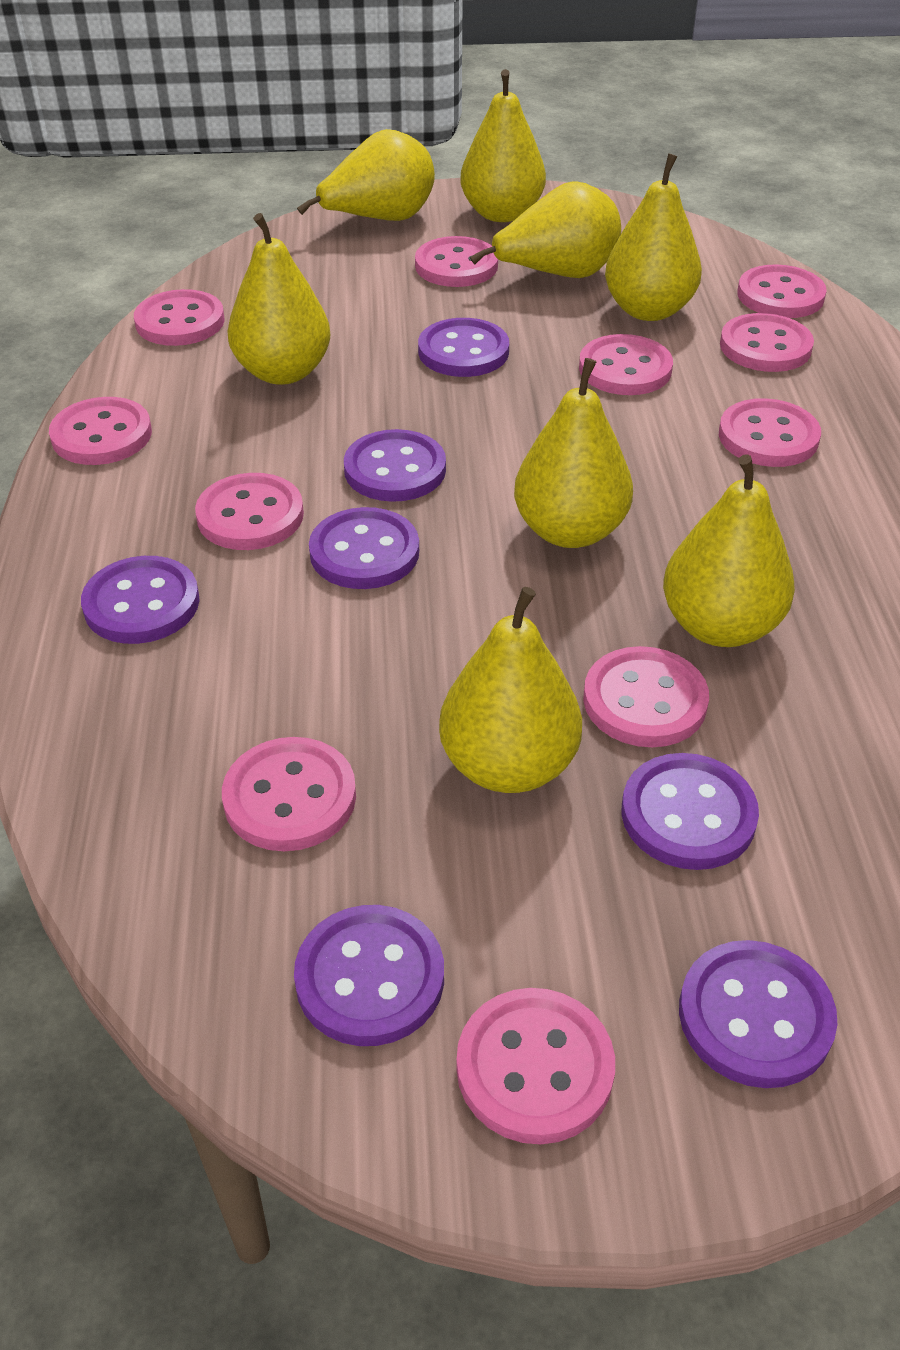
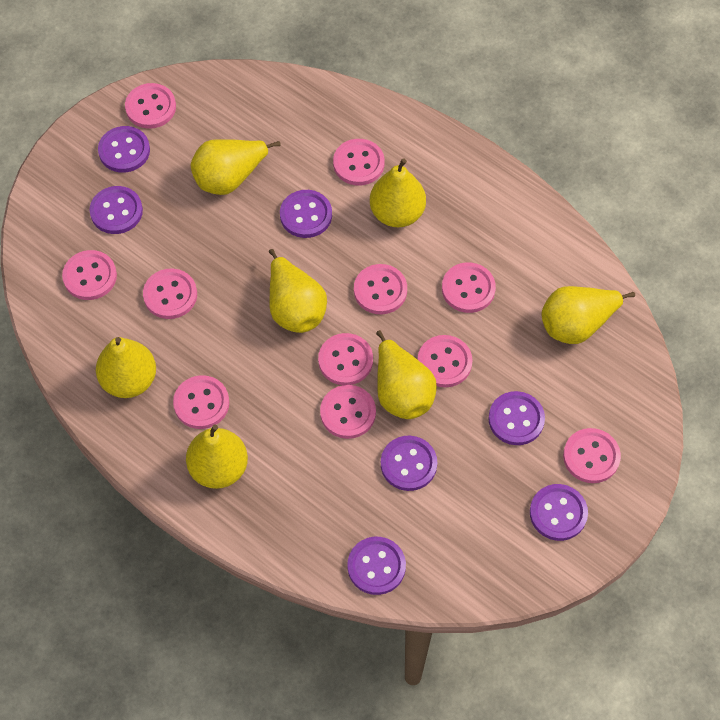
yellow pear: 8 -> 7

